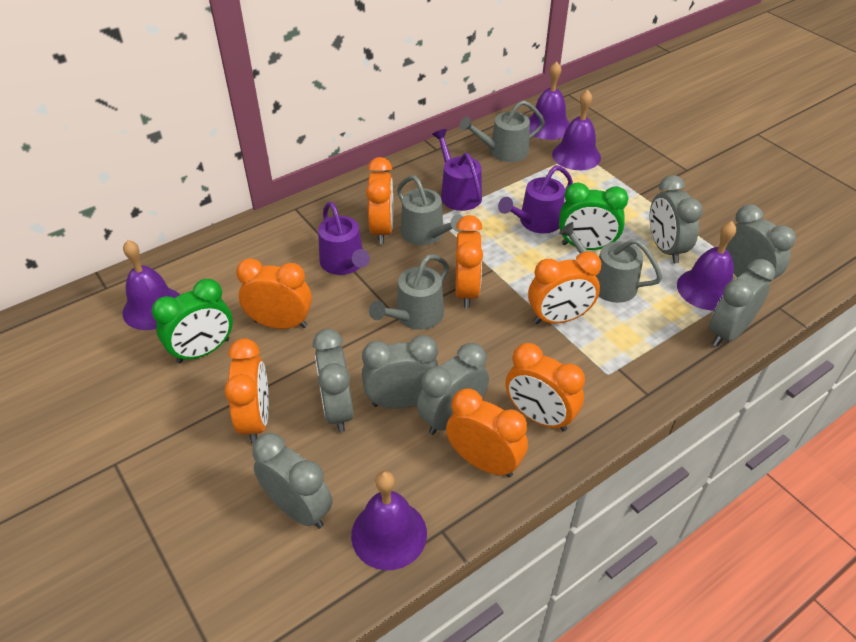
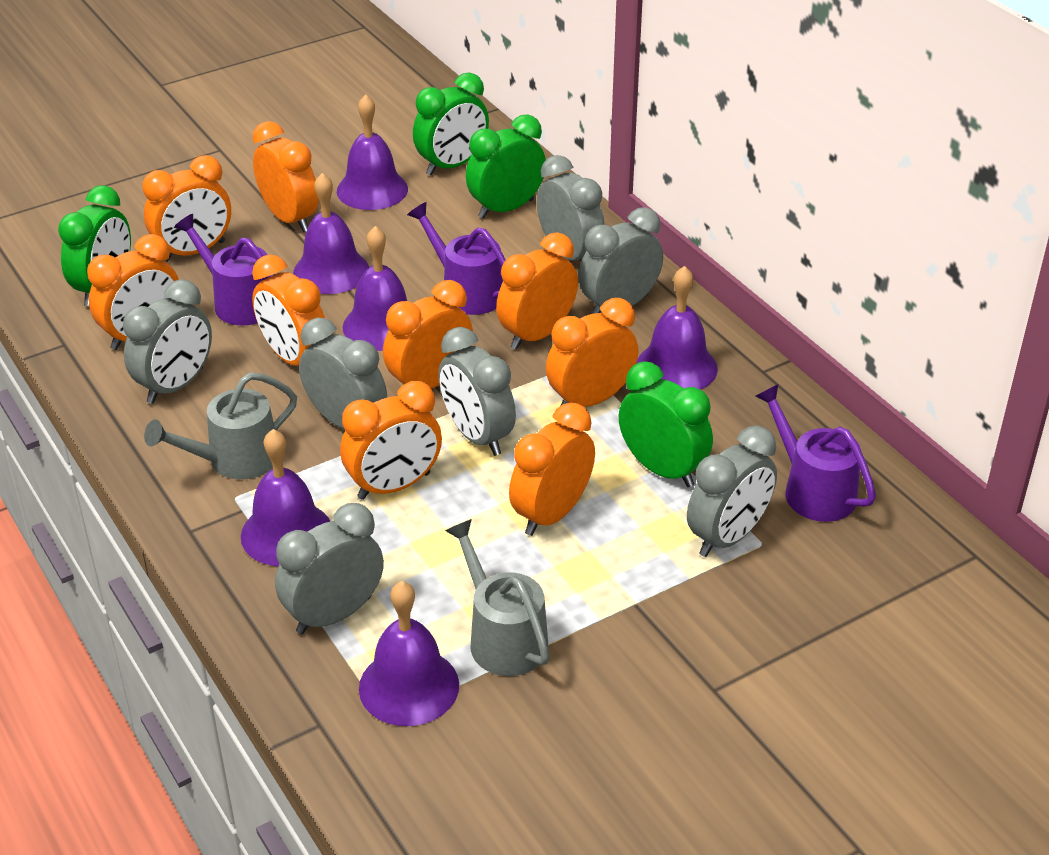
green clock: 2 -> 4
grey watering can: 4 -> 2
orange clock: 7 -> 9
purple bell: 5 -> 6

